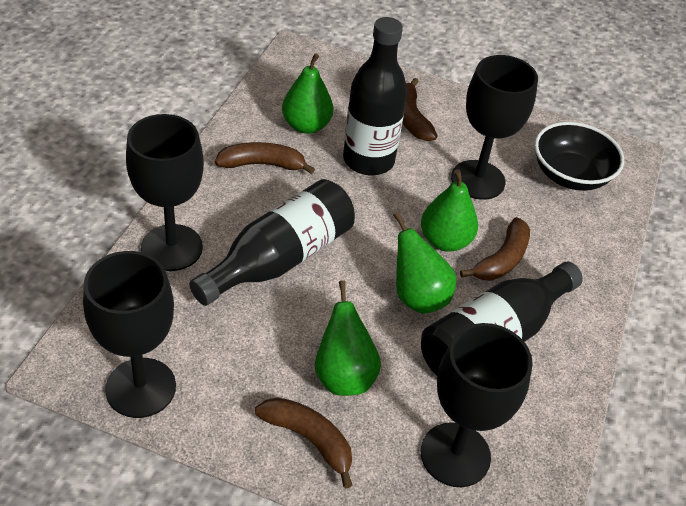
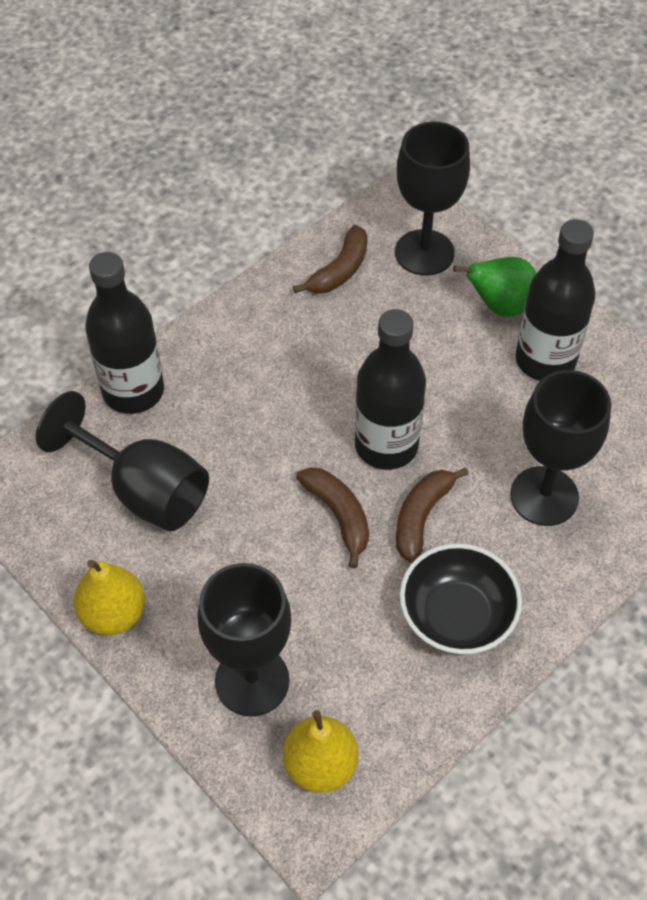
brown banana: 4 -> 3
green pear: 4 -> 1
yellow pear: 0 -> 2

